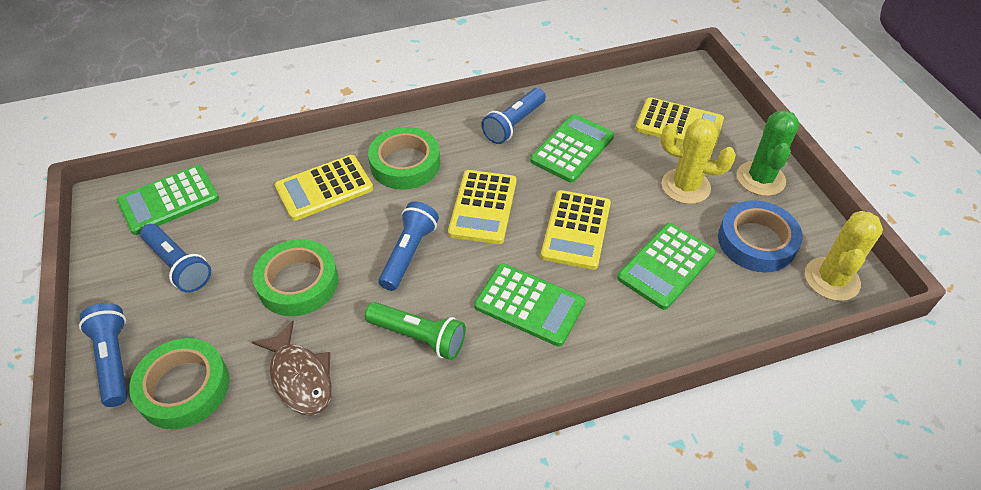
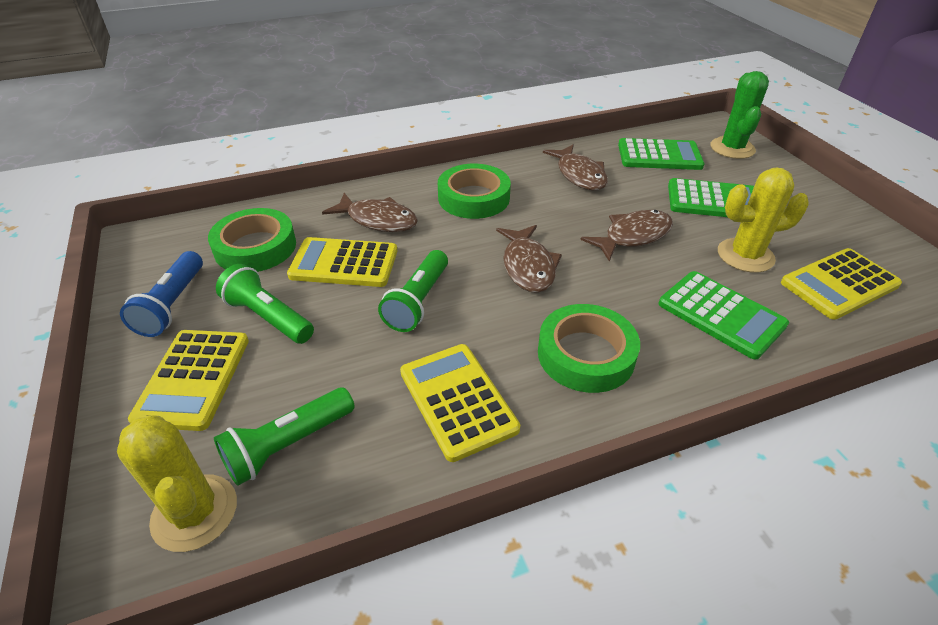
blue flashlight: 4 -> 1
blue tape: 1 -> 0
brown fish: 1 -> 4
green calculator: 4 -> 3
green flashlight: 1 -> 3

